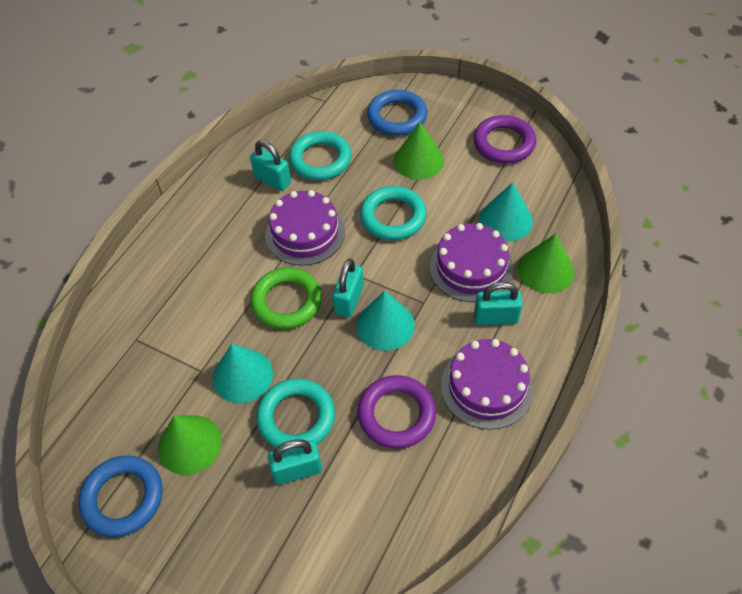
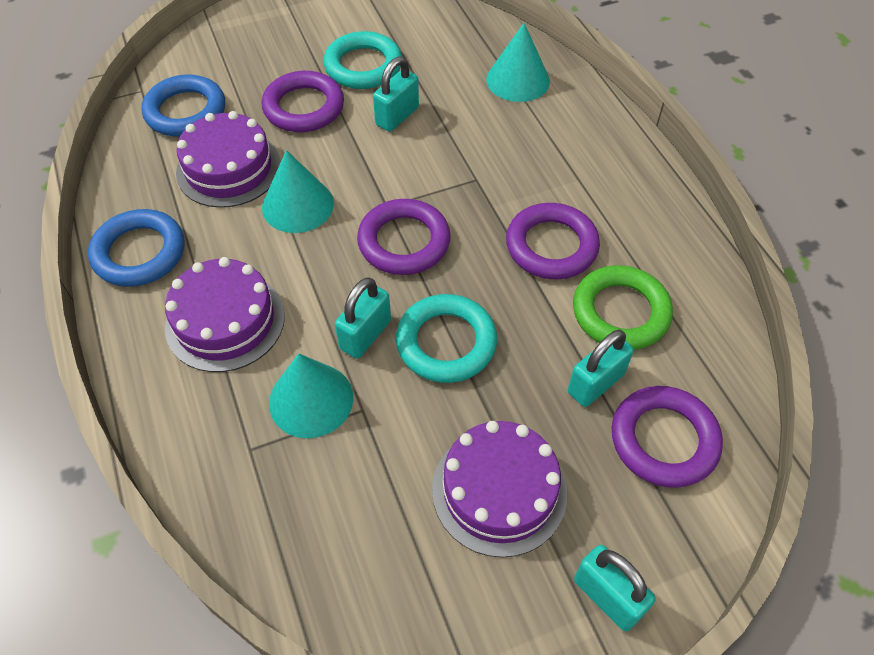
green cone: 3 -> 0
purple ring: 2 -> 4
turquoise ring: 3 -> 2

